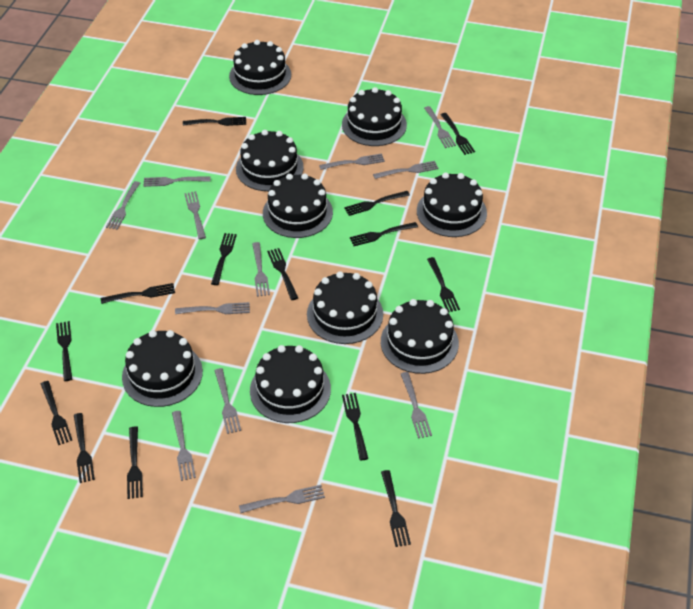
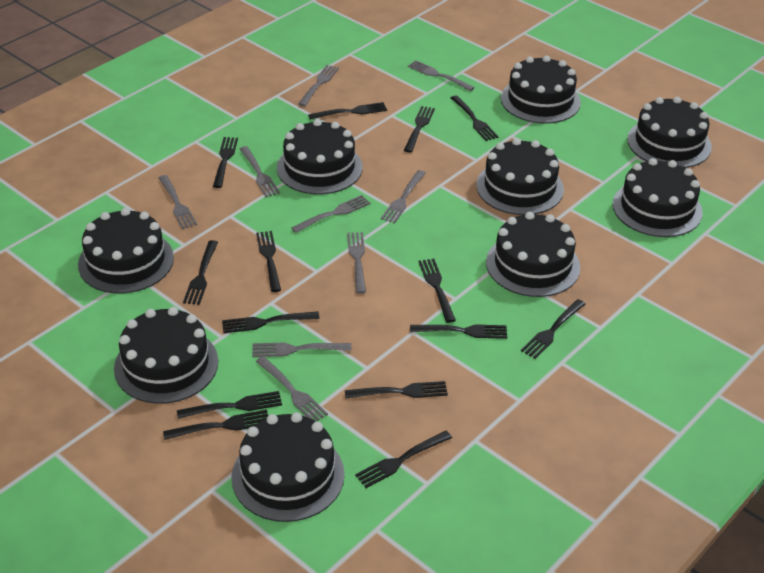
grey fork: 12 -> 9

